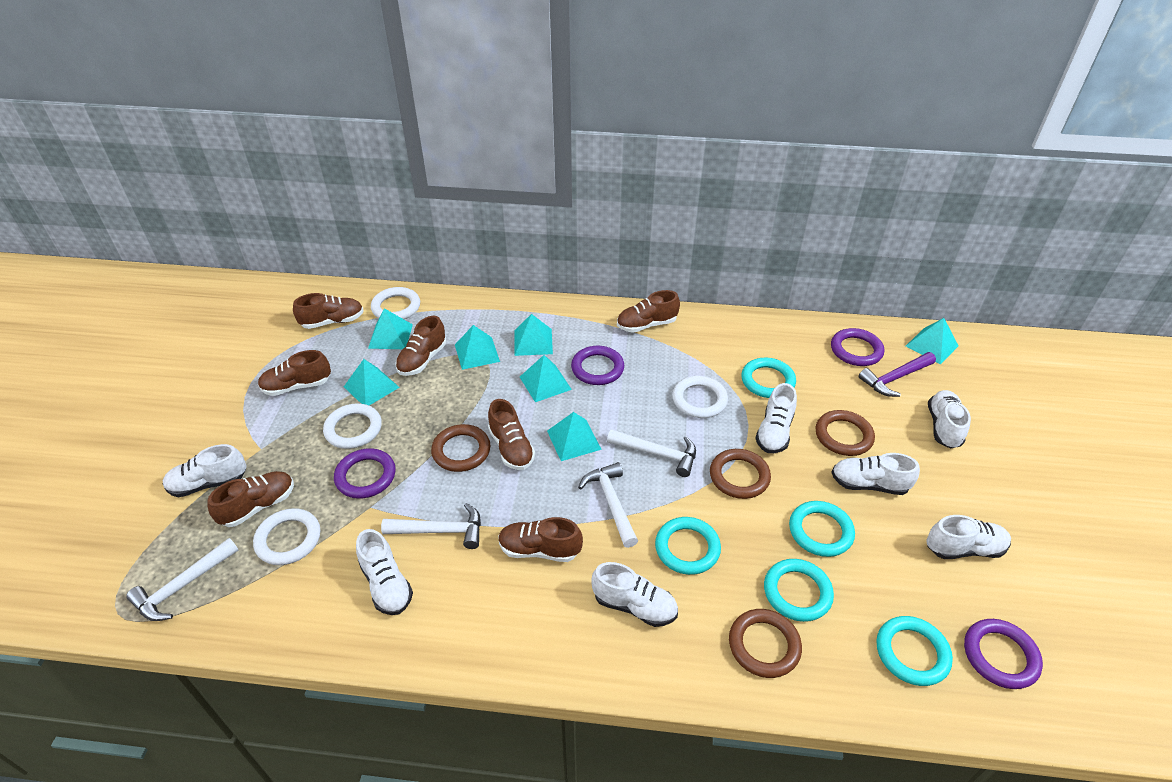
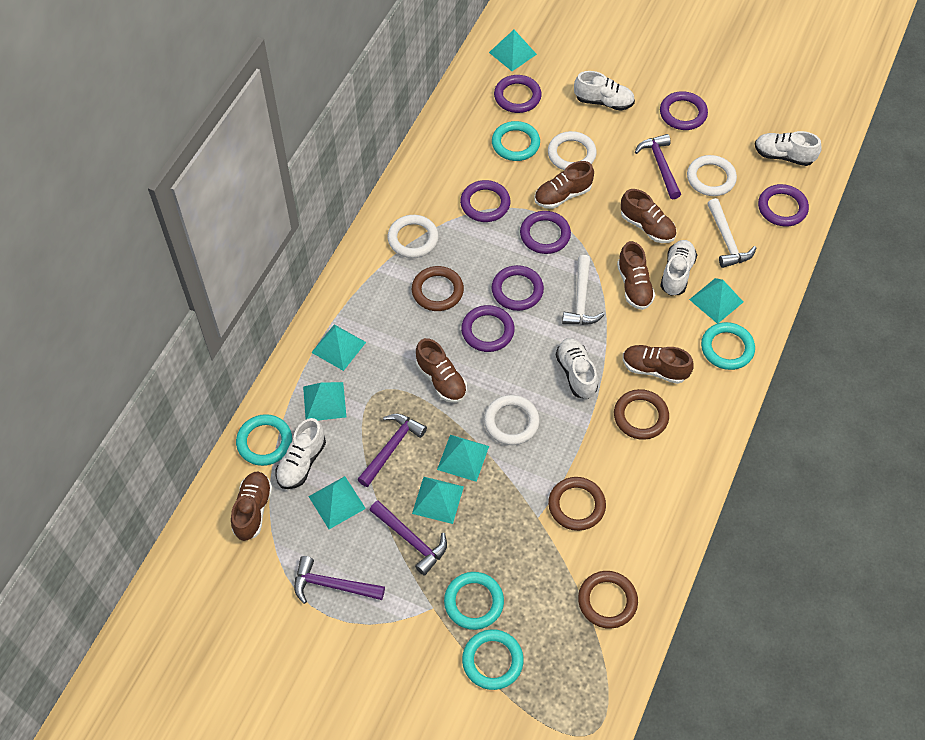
brown shoe: 7 -> 6
purple hammer: 1 -> 4
purple ring: 4 -> 7
white hammer: 4 -> 2
white shoe: 7 -> 5

